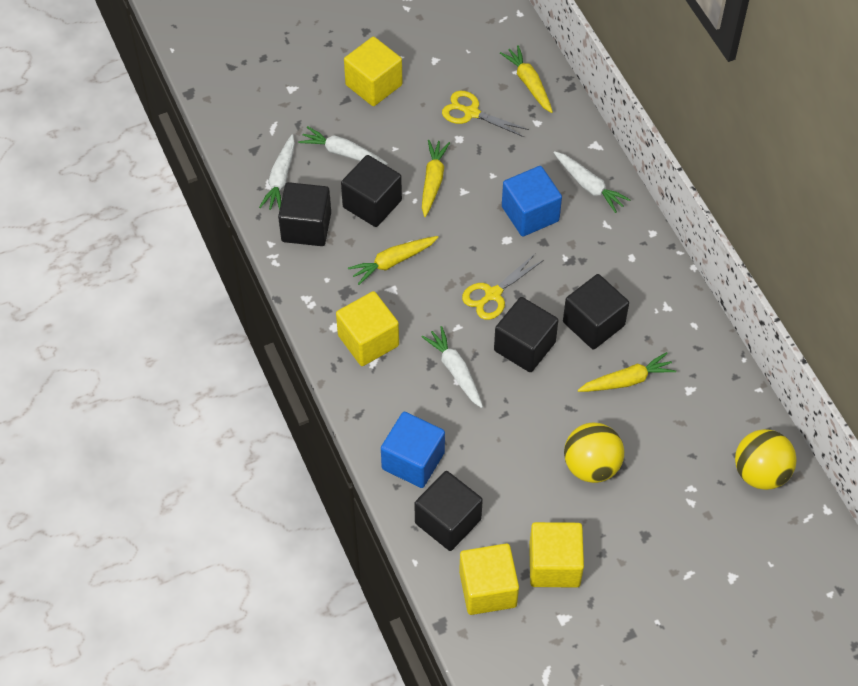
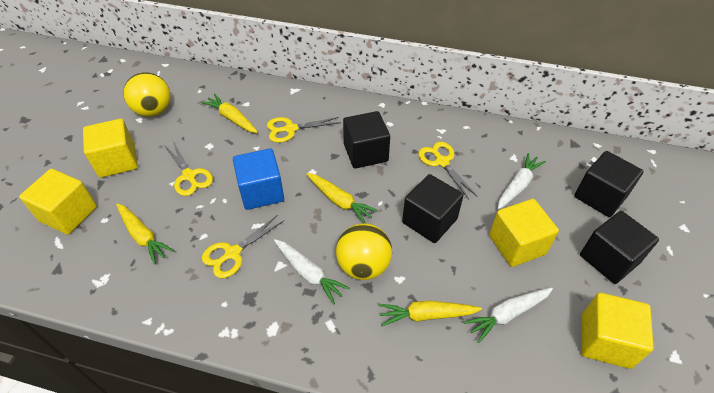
black cube: 5 -> 4
blue cube: 2 -> 1
white carrot: 4 -> 3
yellow scissors: 2 -> 4

